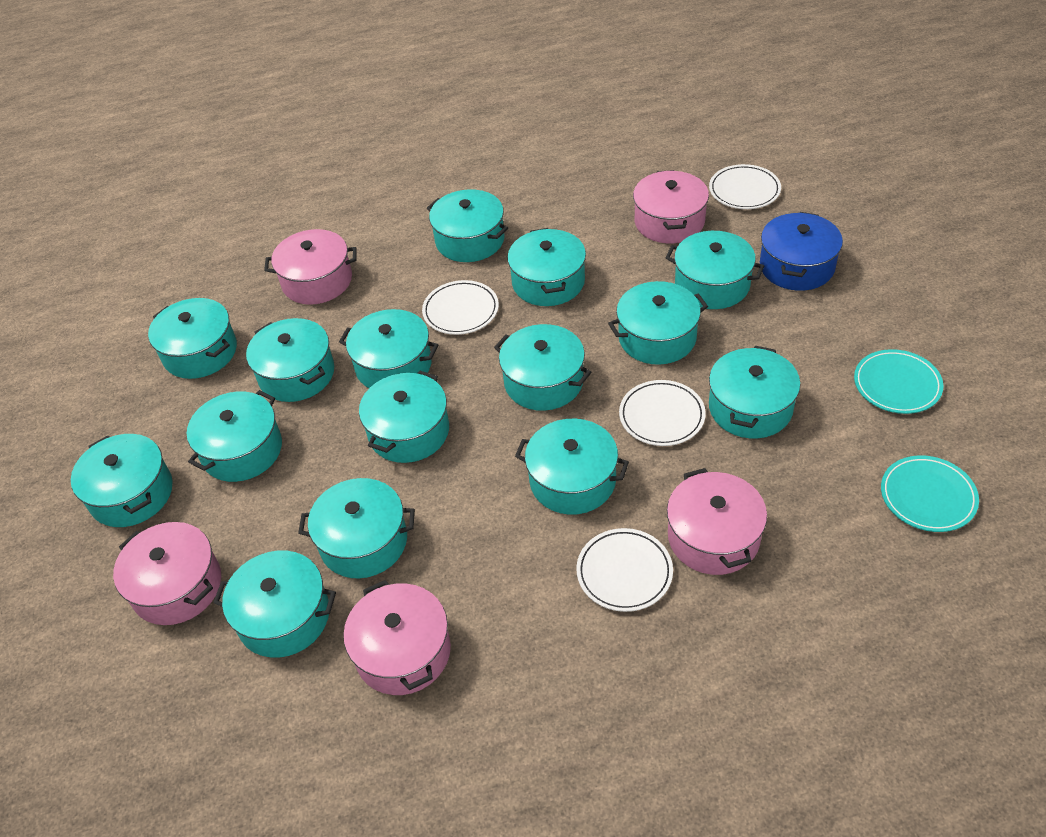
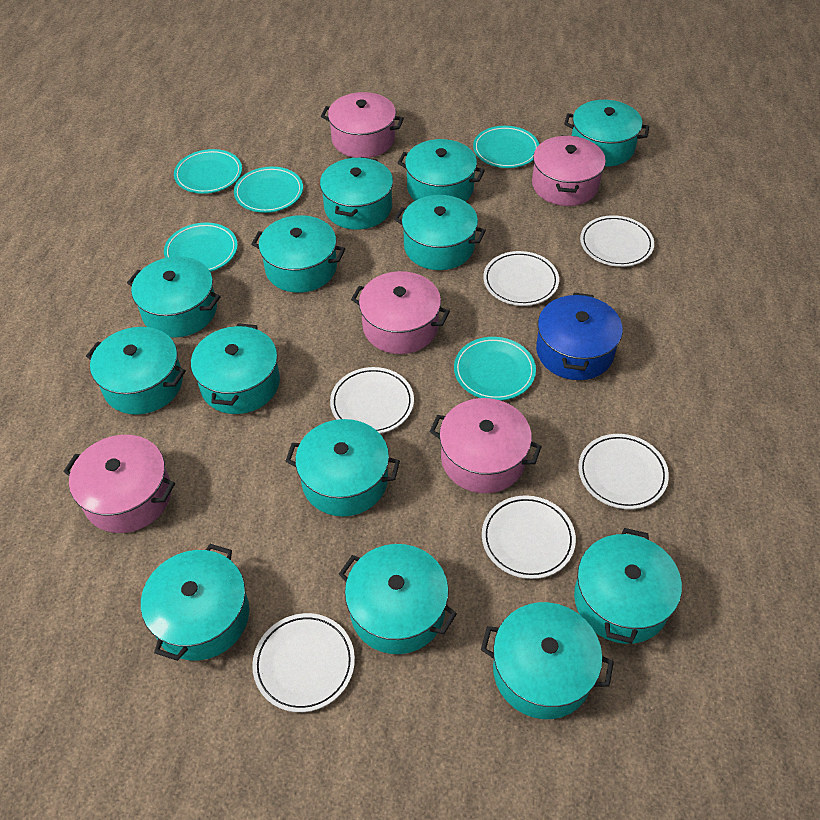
turquoise plate: 2 -> 5
turquoise pot: 15 -> 13
white plate: 4 -> 6

